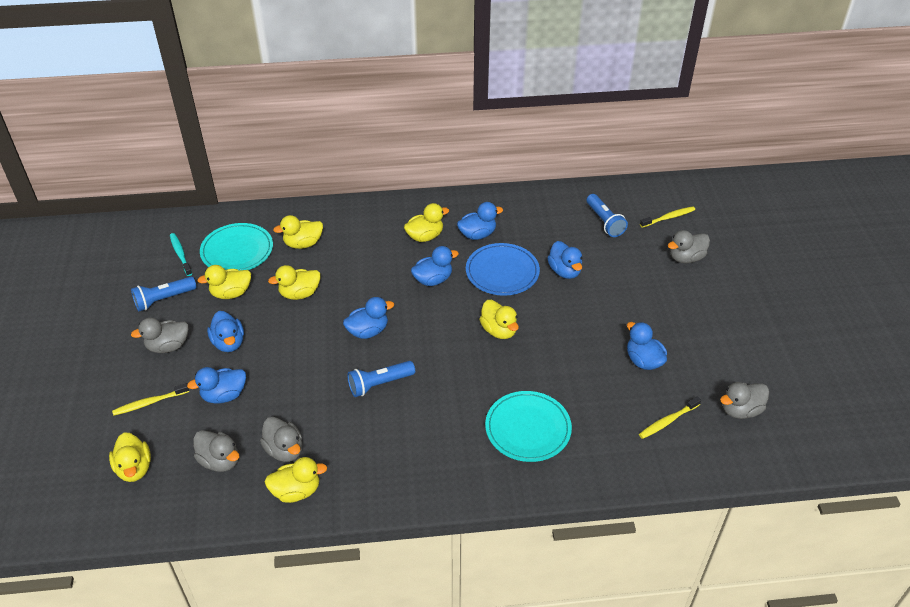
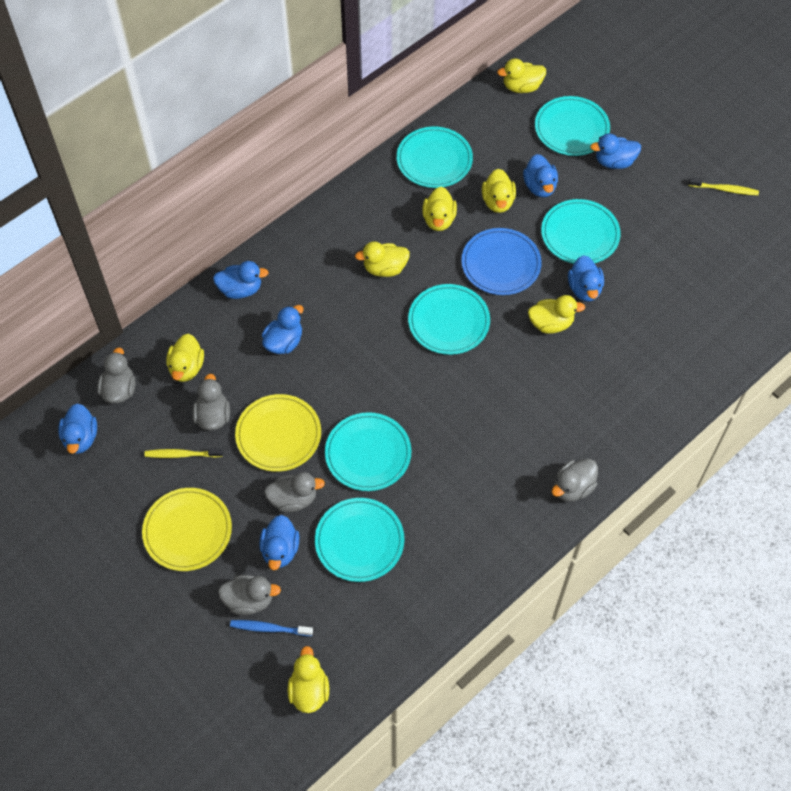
blue flashlight: 3 -> 0
blue toothbrush: 0 -> 1
turquoise plate: 2 -> 6
turquoise toothbrush: 1 -> 0
yellow plate: 0 -> 2
yellow toothbrush: 3 -> 2

